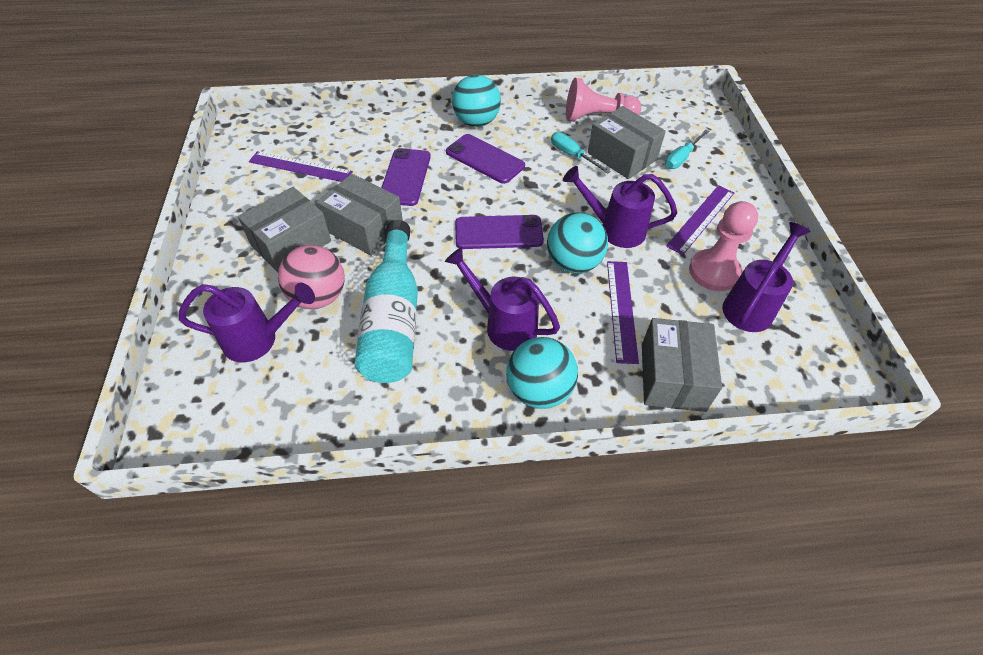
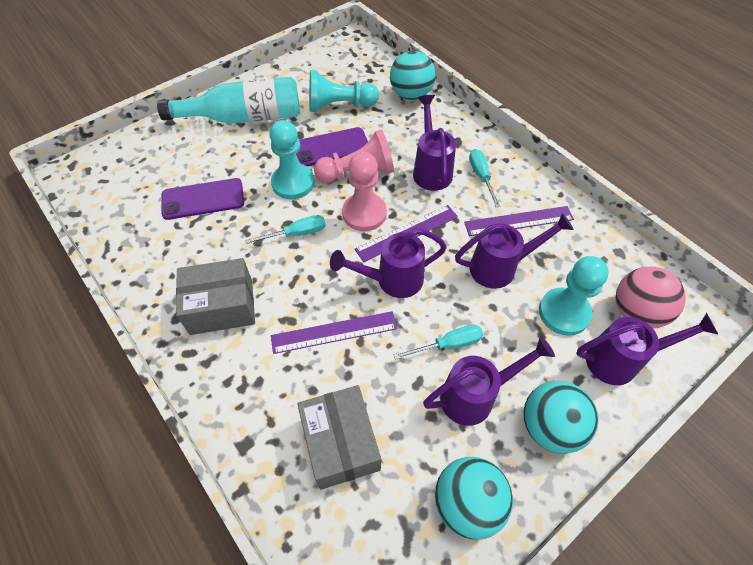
grey box: 4 -> 2
purple phone: 3 -> 2
purple watering can: 4 -> 5
turquoise pawn: 0 -> 3
turquoise screwdriver: 2 -> 3

